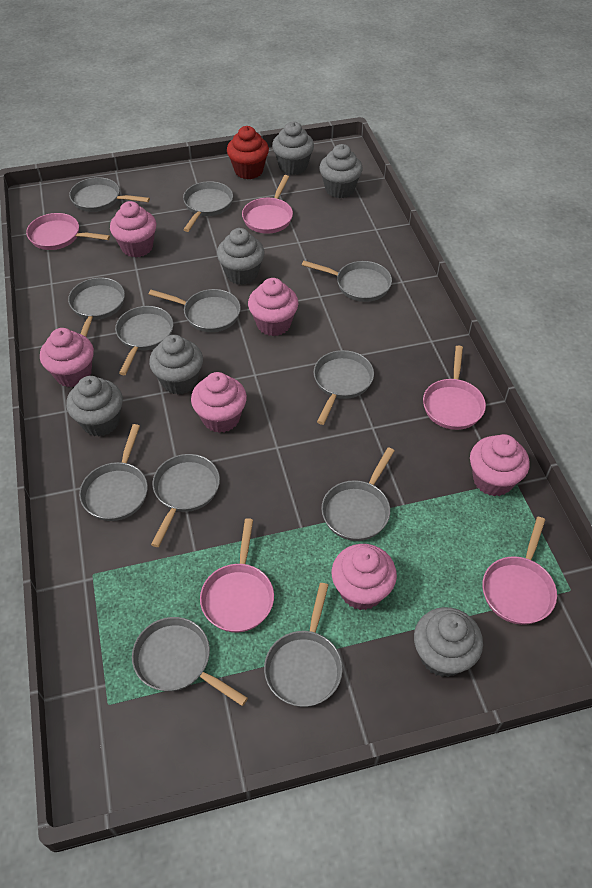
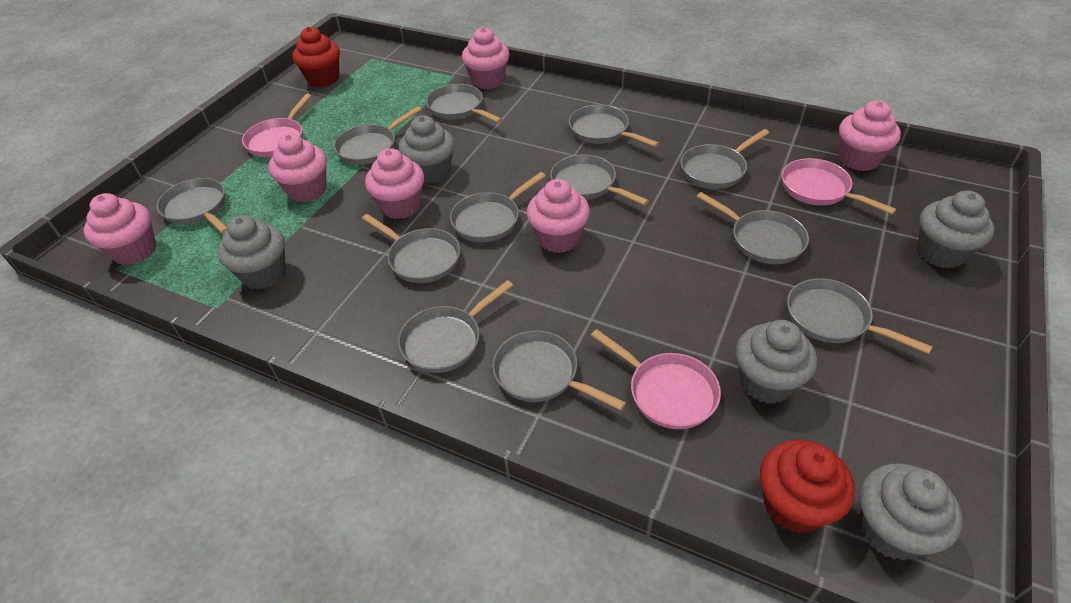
grey cupcake: 6 -> 5
pink pan: 5 -> 3
red cupcake: 1 -> 2

